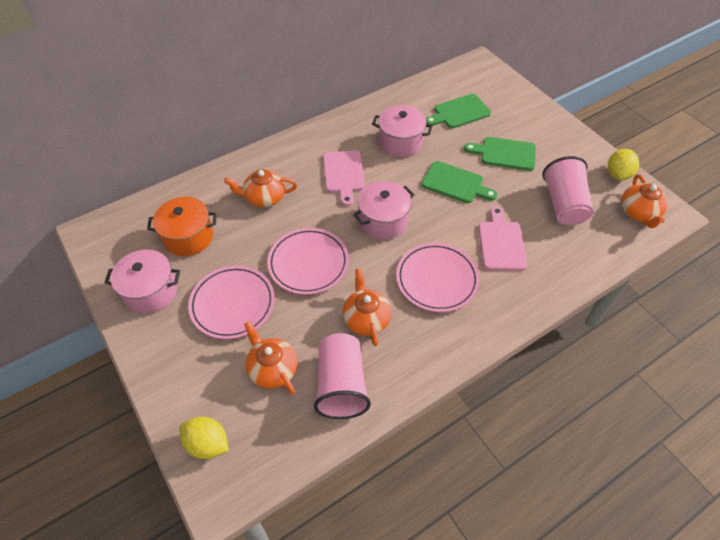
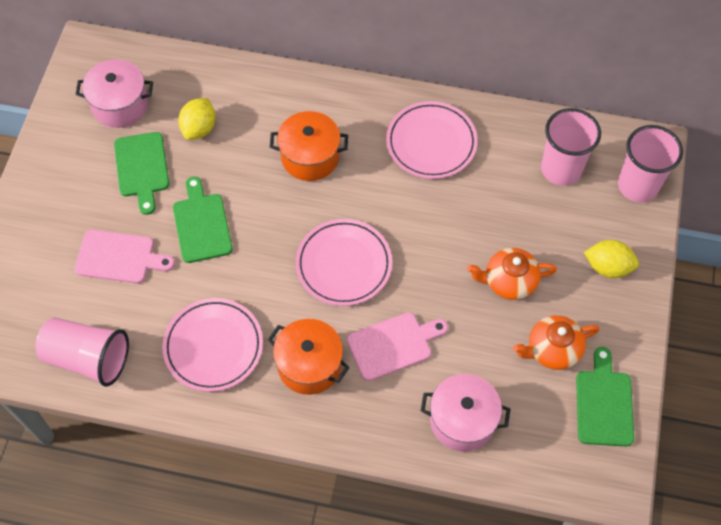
orange pot: 1 -> 2
orange teapot: 4 -> 2
pink cup: 2 -> 3
pink pot: 3 -> 2

